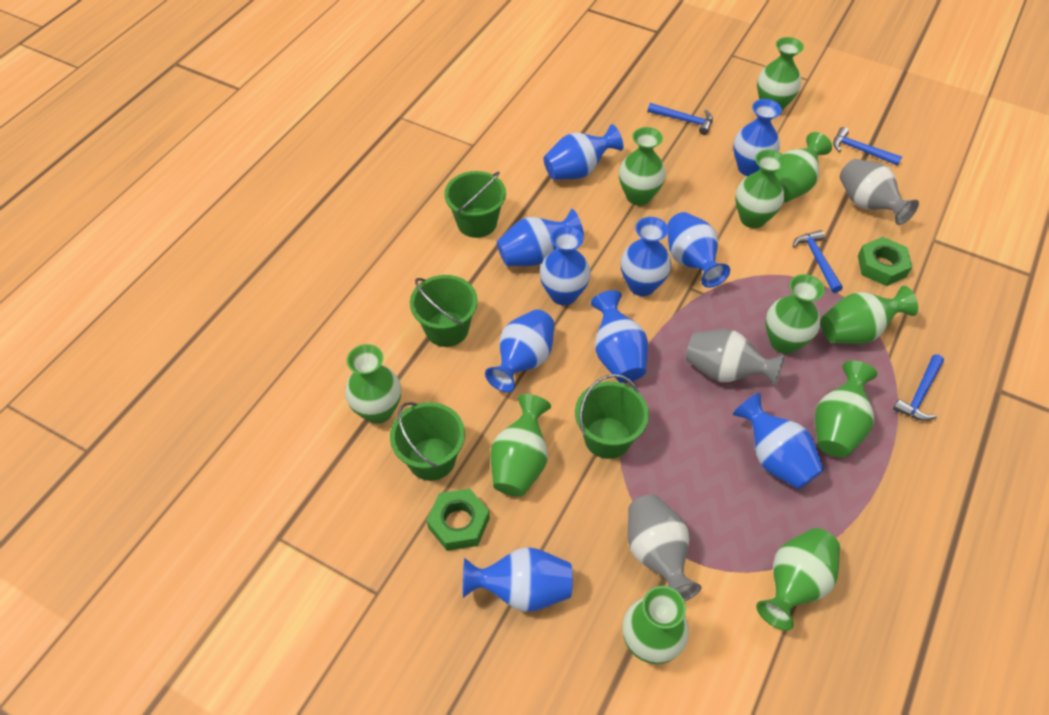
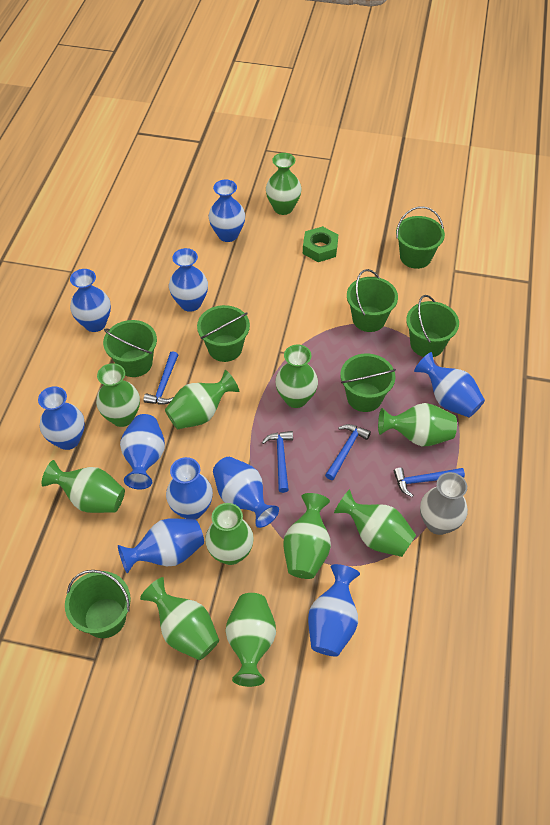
green bucket: 4 -> 7
green nut: 2 -> 1
grey vase: 3 -> 1

